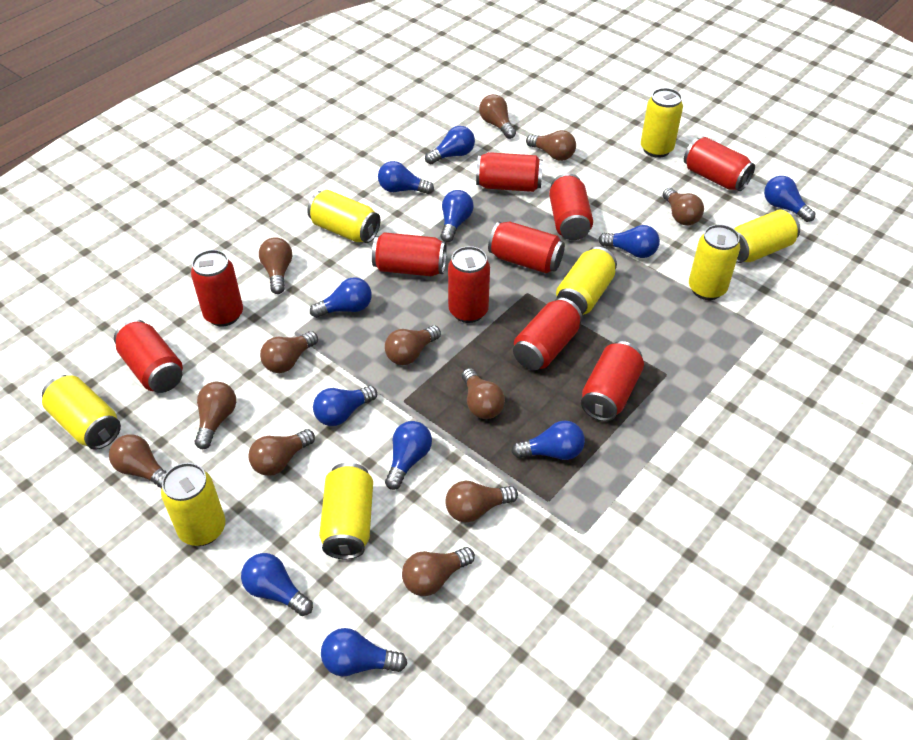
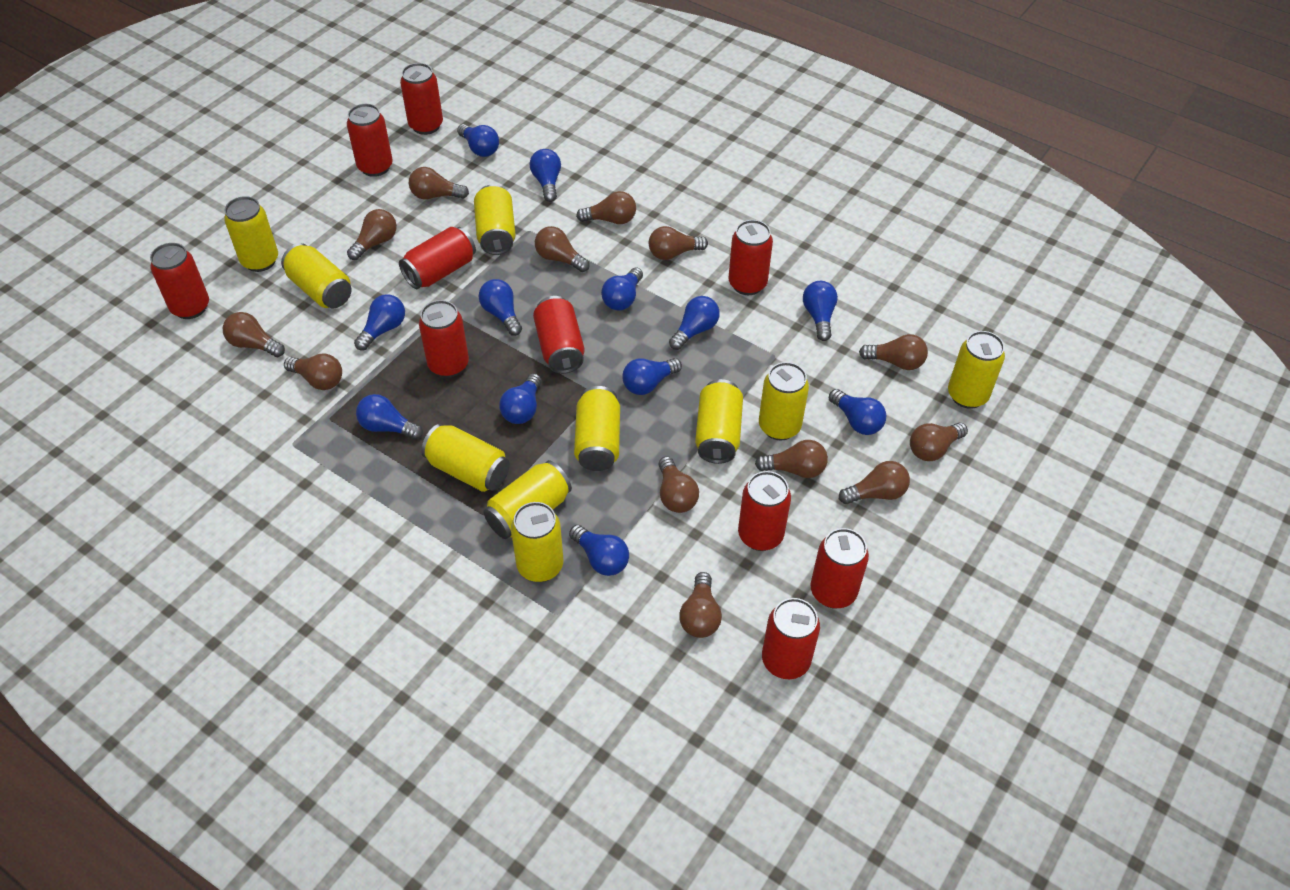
blue light bulb: 11 -> 12
brown light bulb: 12 -> 13
yellow can: 8 -> 10

